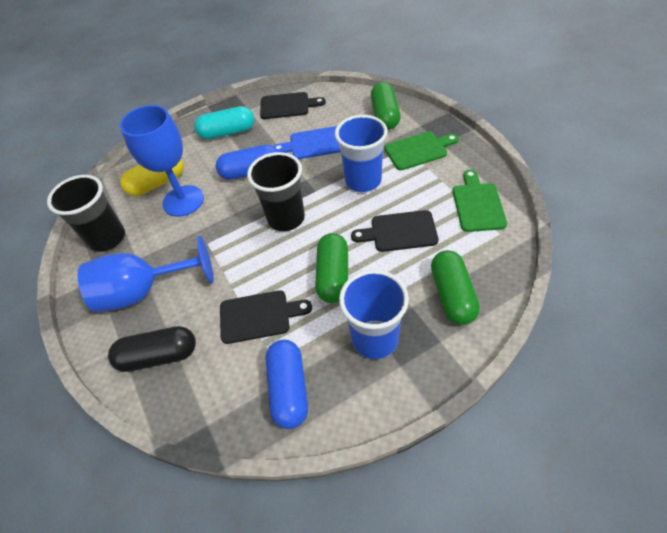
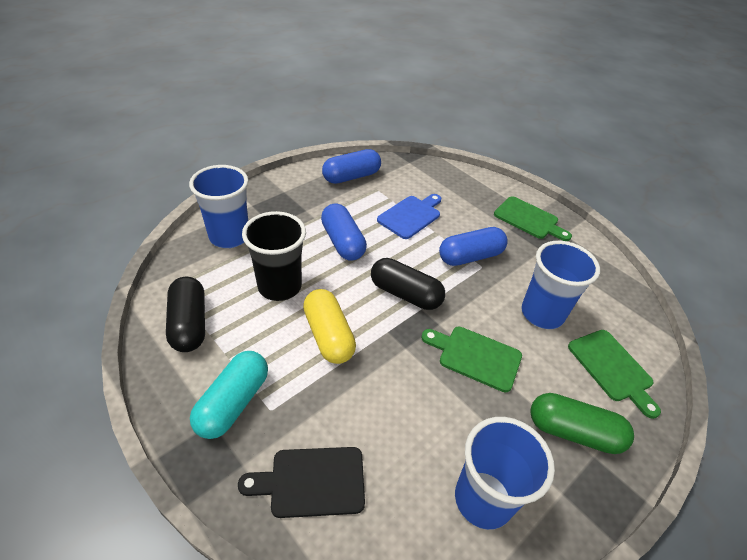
black capsule: 1 -> 2
black cup: 2 -> 1
black cutting board: 3 -> 1
blue capsule: 2 -> 3
blue cup: 2 -> 3
blue goblet: 2 -> 0
green capsule: 3 -> 1
green cutting board: 2 -> 3

